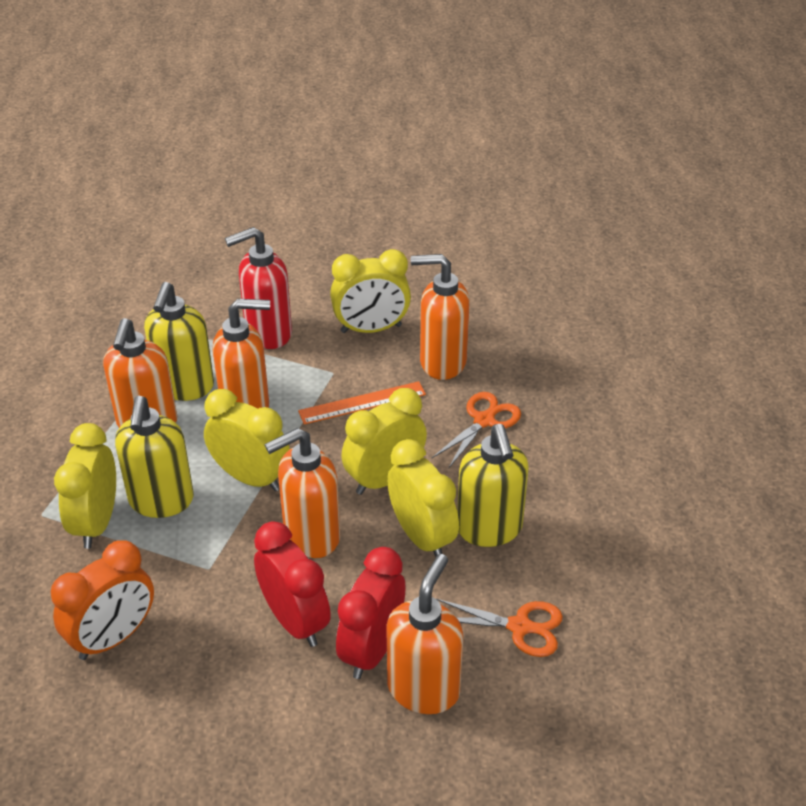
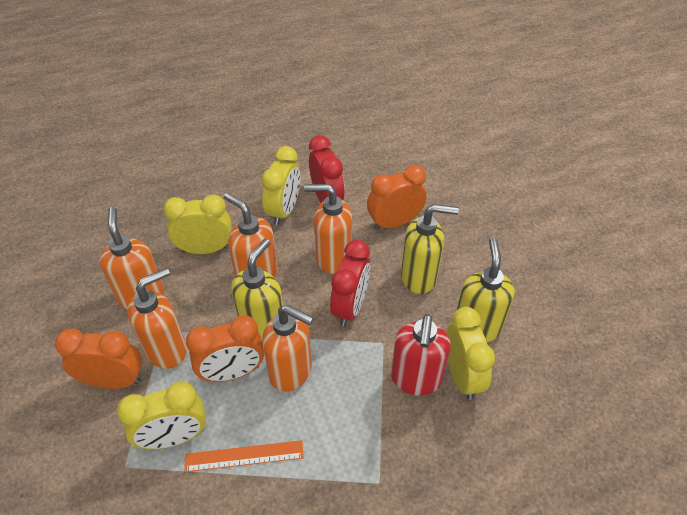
orange clock: 1 -> 3
orange scissors: 2 -> 0
yellow clock: 5 -> 4

